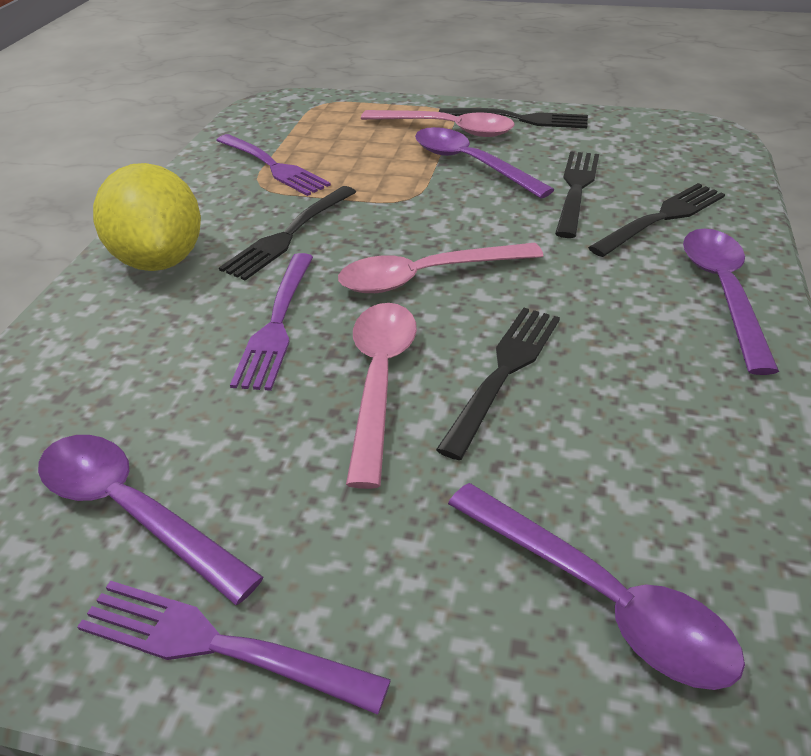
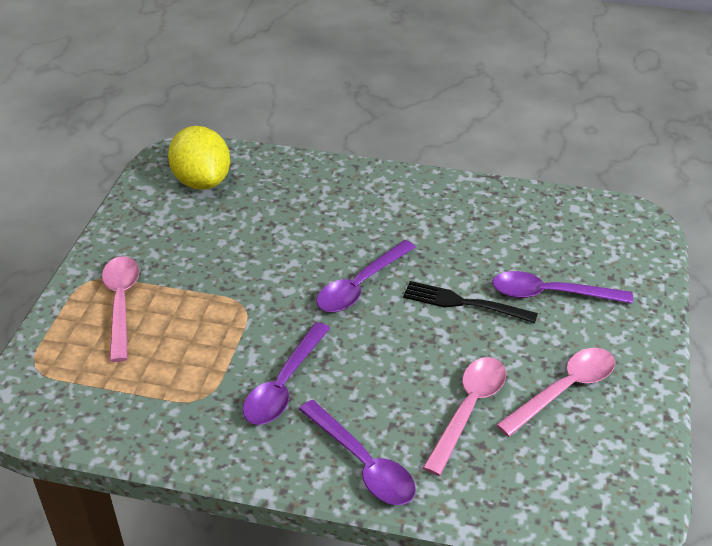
black fork: 5 -> 1
purple fork: 3 -> 0

